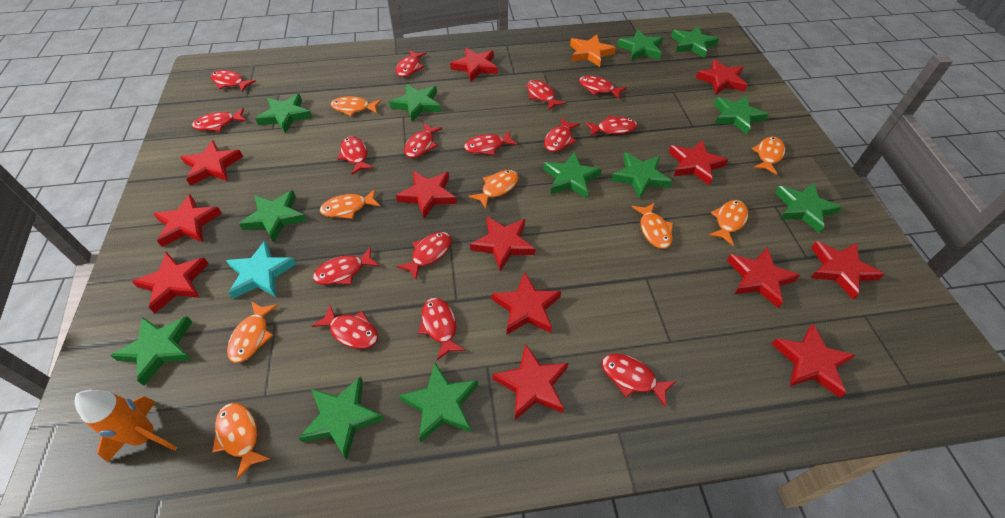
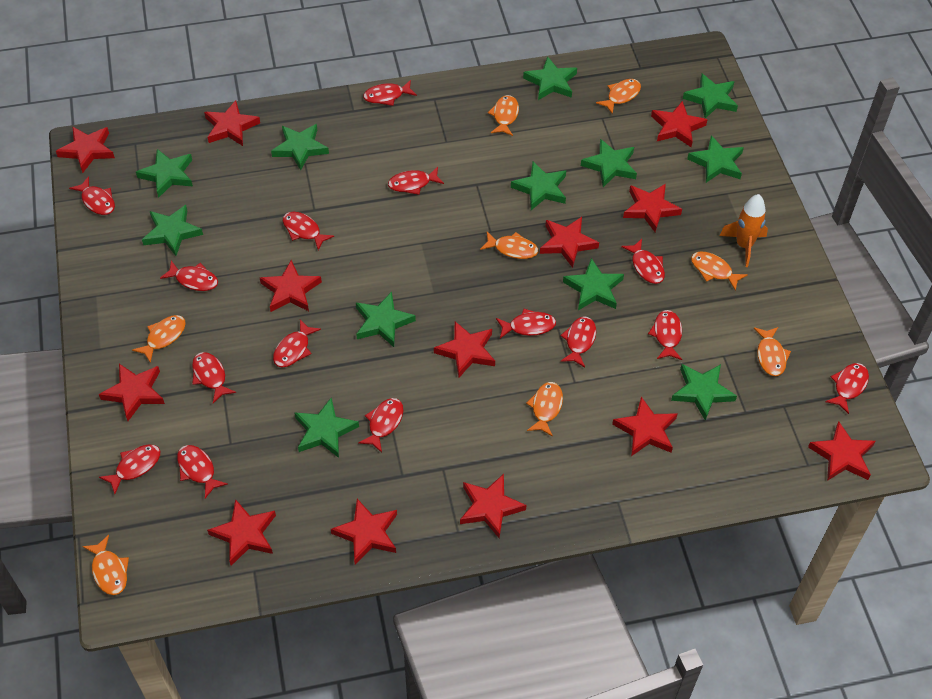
orange star: 1 -> 0
turquoise star: 1 -> 0

